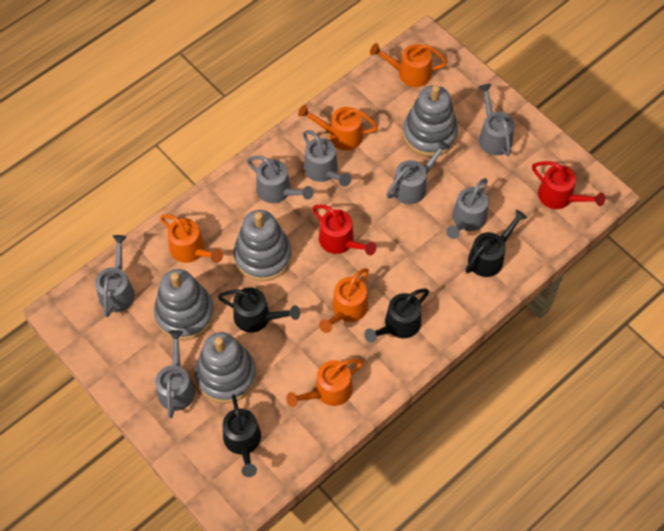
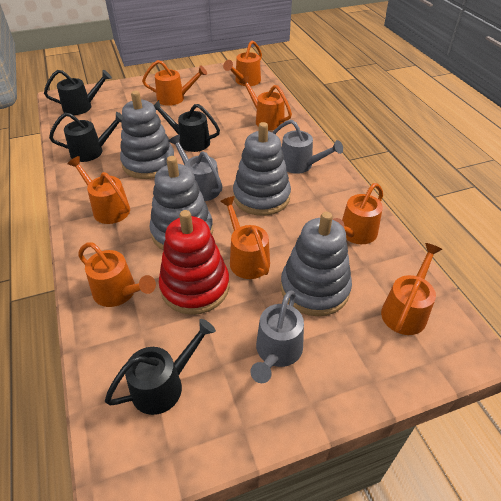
grey watering can: 7 -> 3
orange watering can: 5 -> 8
red stacking toy: 0 -> 1
red watering can: 2 -> 0

